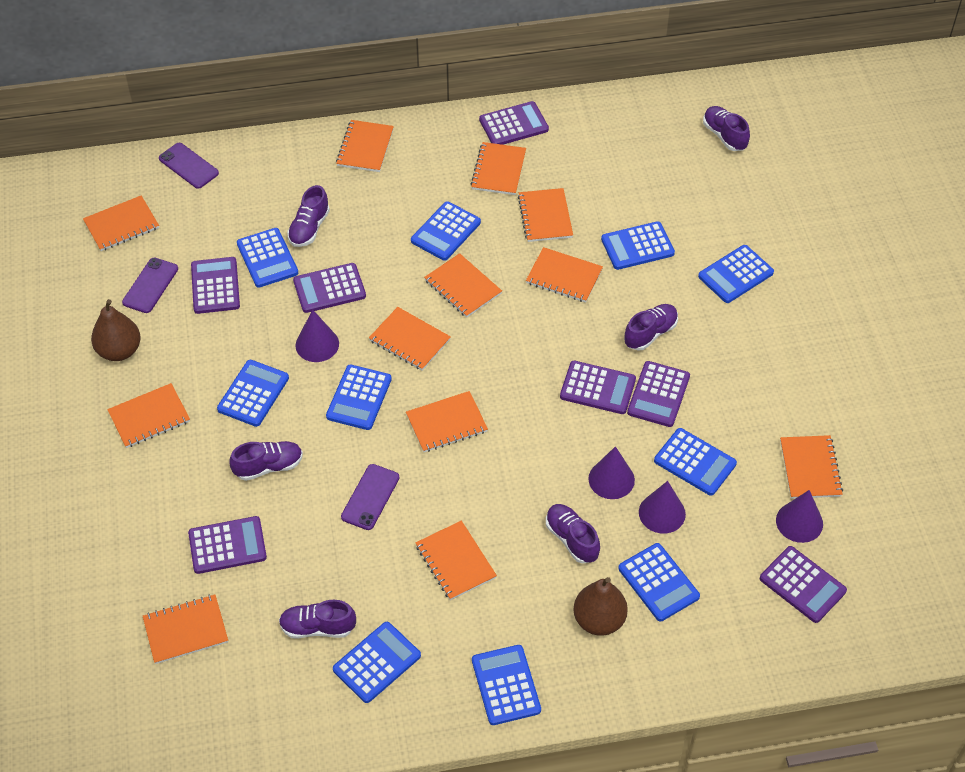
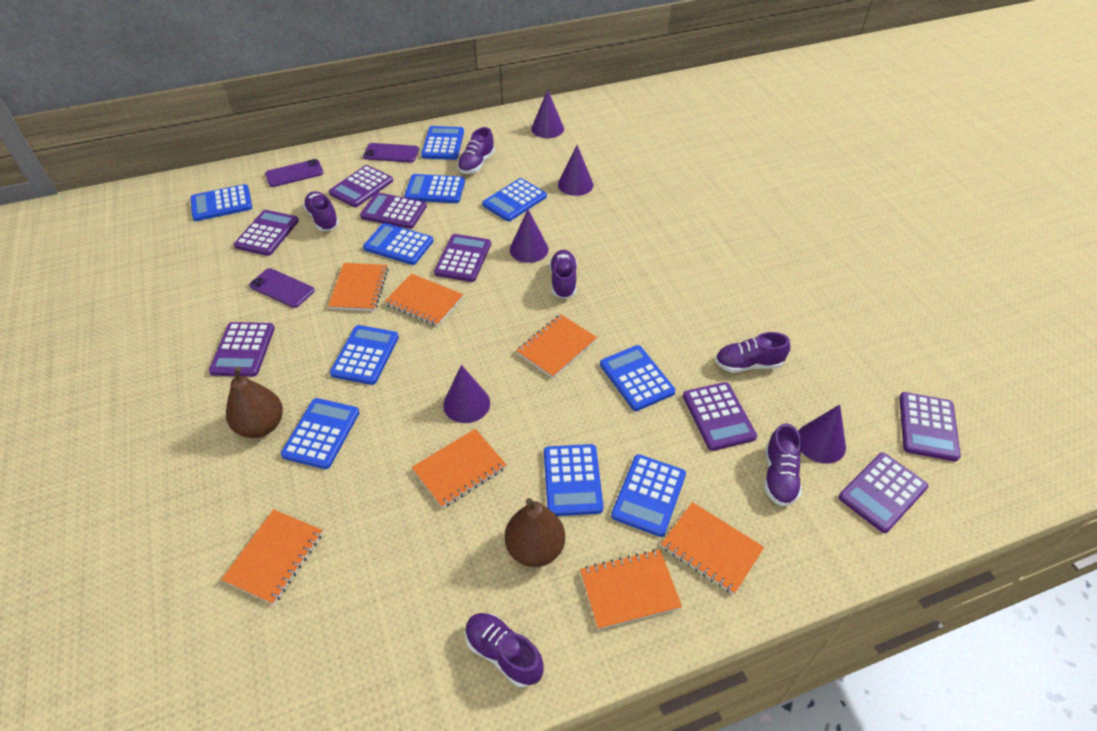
orange notebook: 12 -> 7
purple calculator: 7 -> 8
purple cone: 4 -> 5

